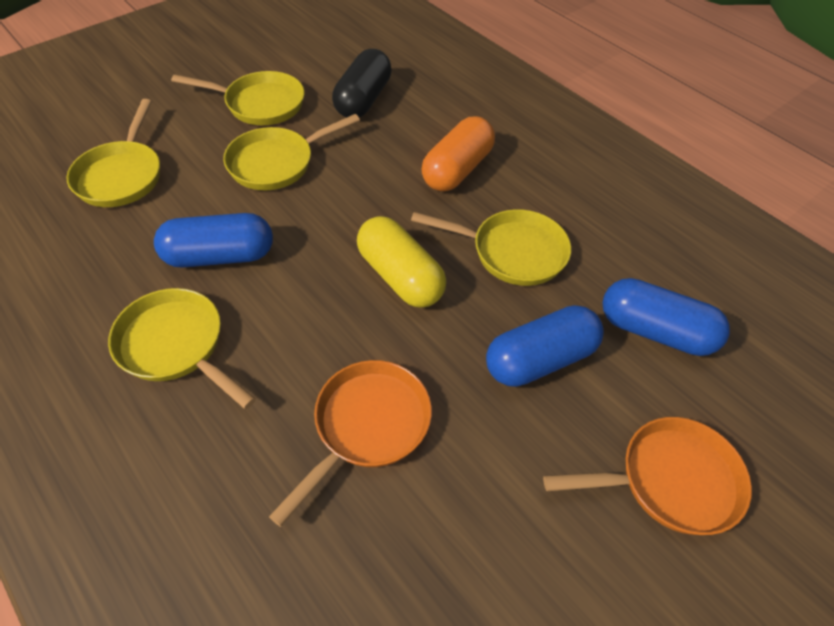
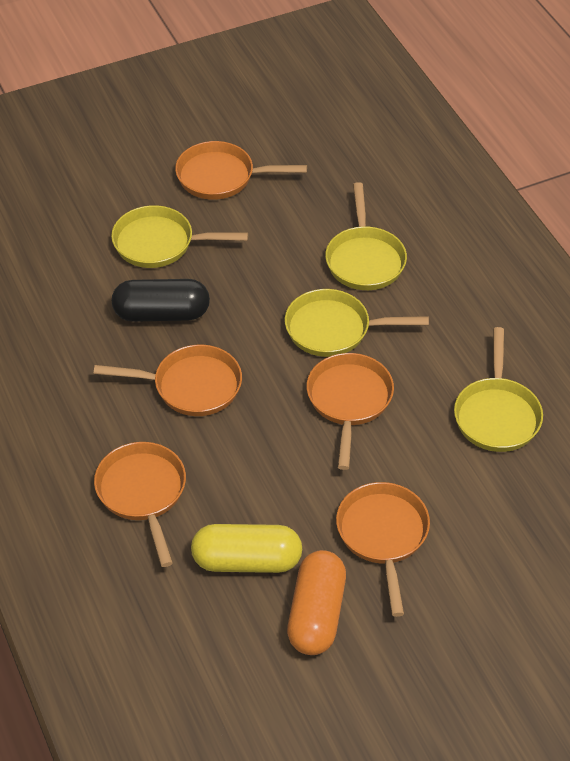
blue capsule: 3 -> 0
orange pan: 2 -> 5
yellow pan: 5 -> 4

